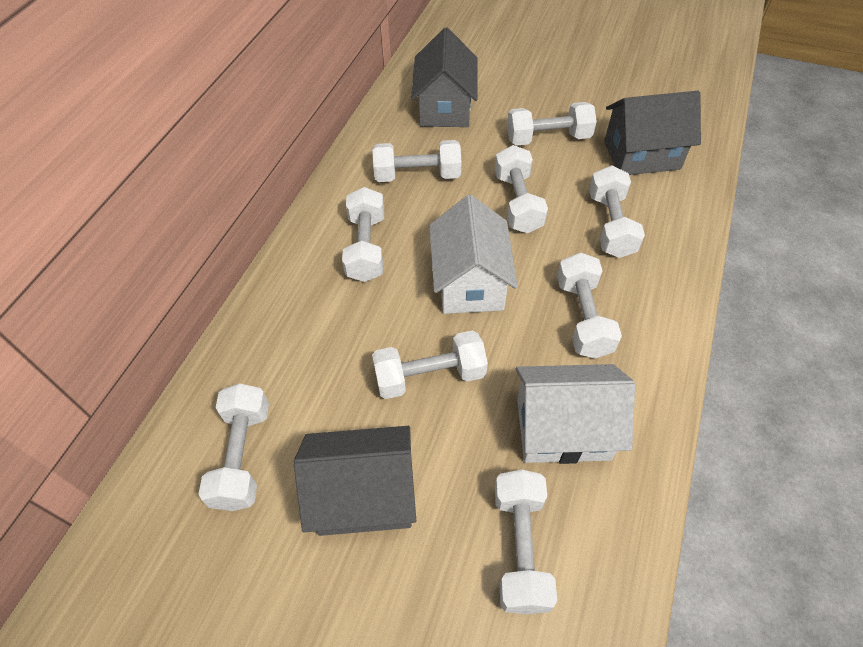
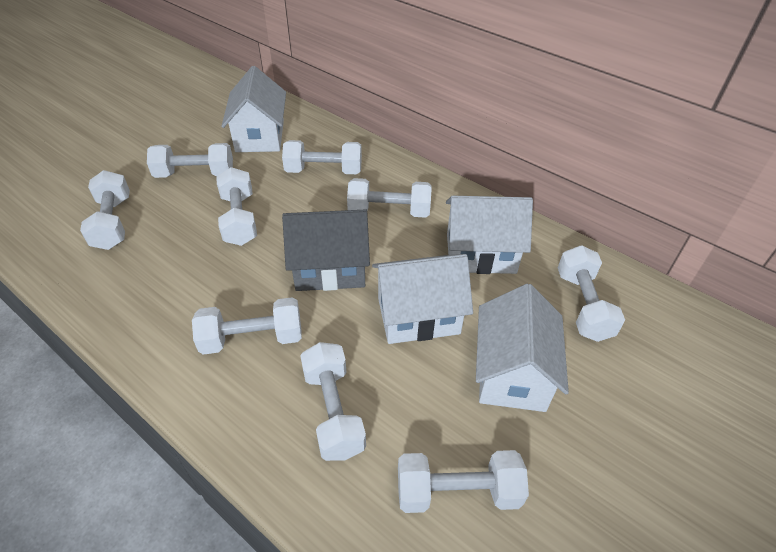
grey house: 3 -> 1
white house: 2 -> 4

